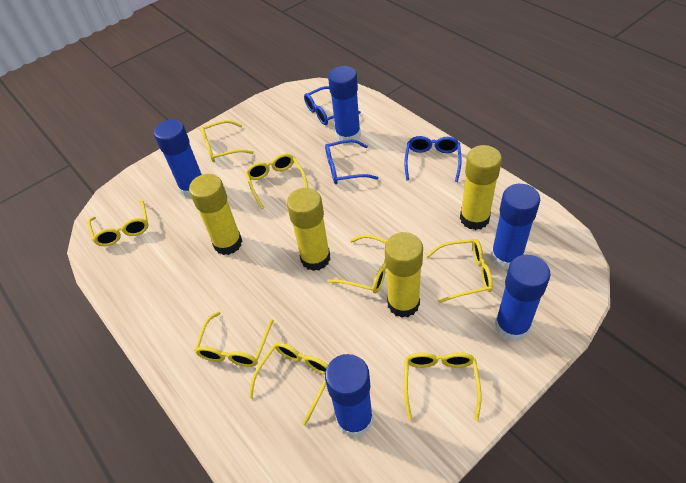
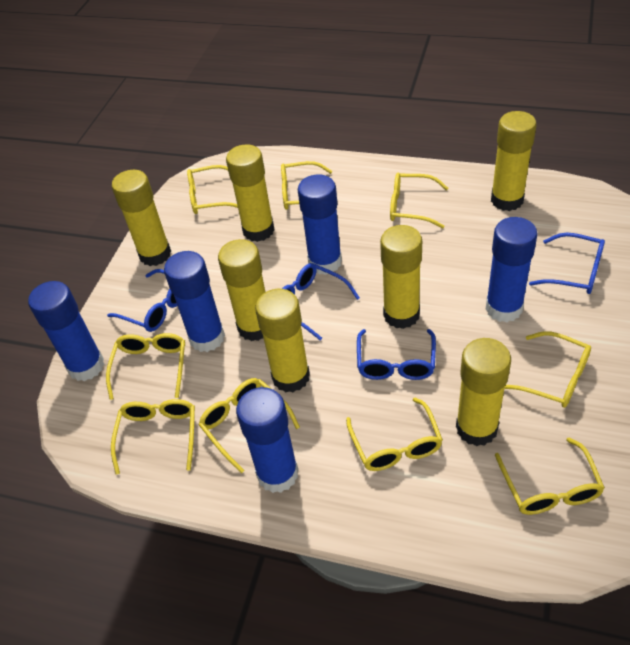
blue glasses: 3 -> 4
yellow glasses: 8 -> 9
yellow glue stick: 4 -> 7

